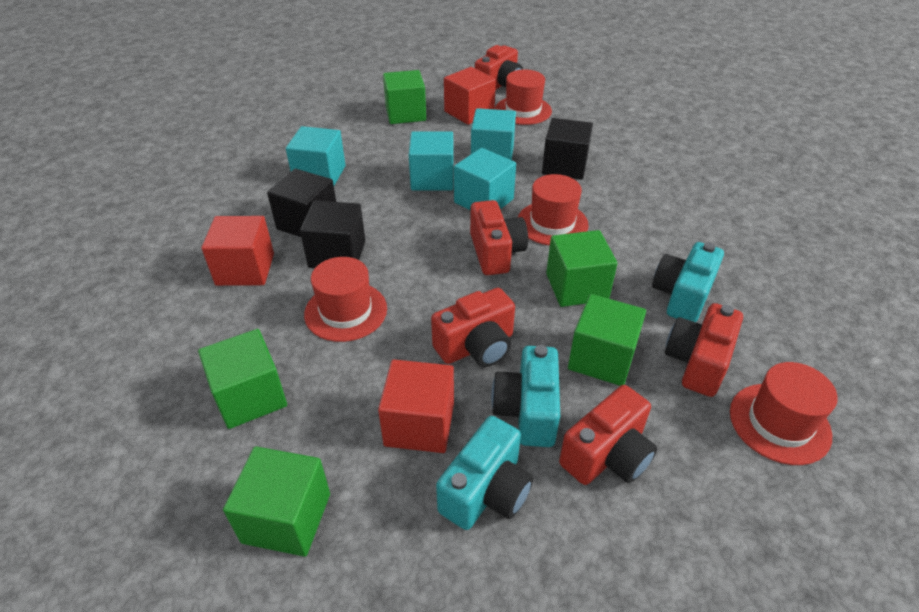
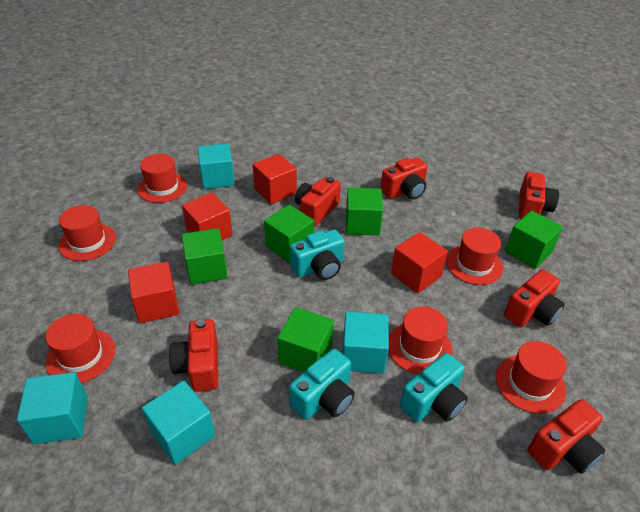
black cube: 3 -> 0
red camera: 5 -> 6
red cube: 3 -> 4
red hat: 4 -> 6

